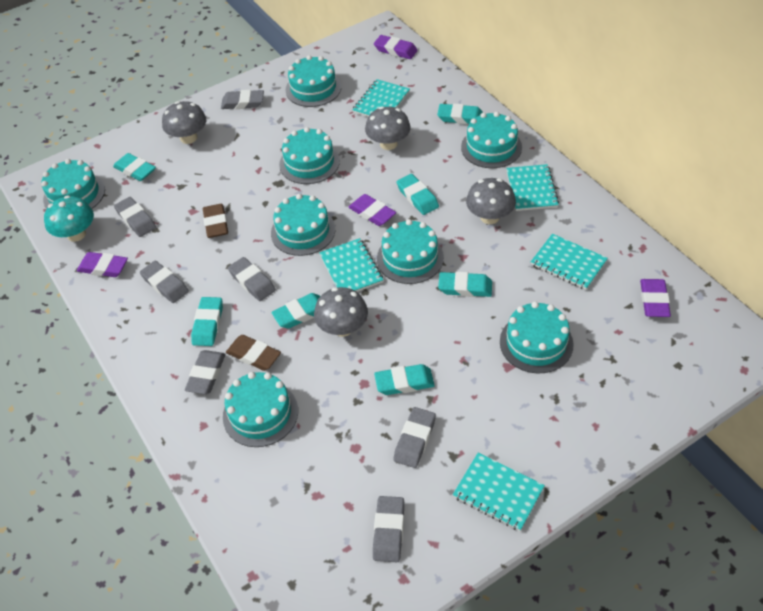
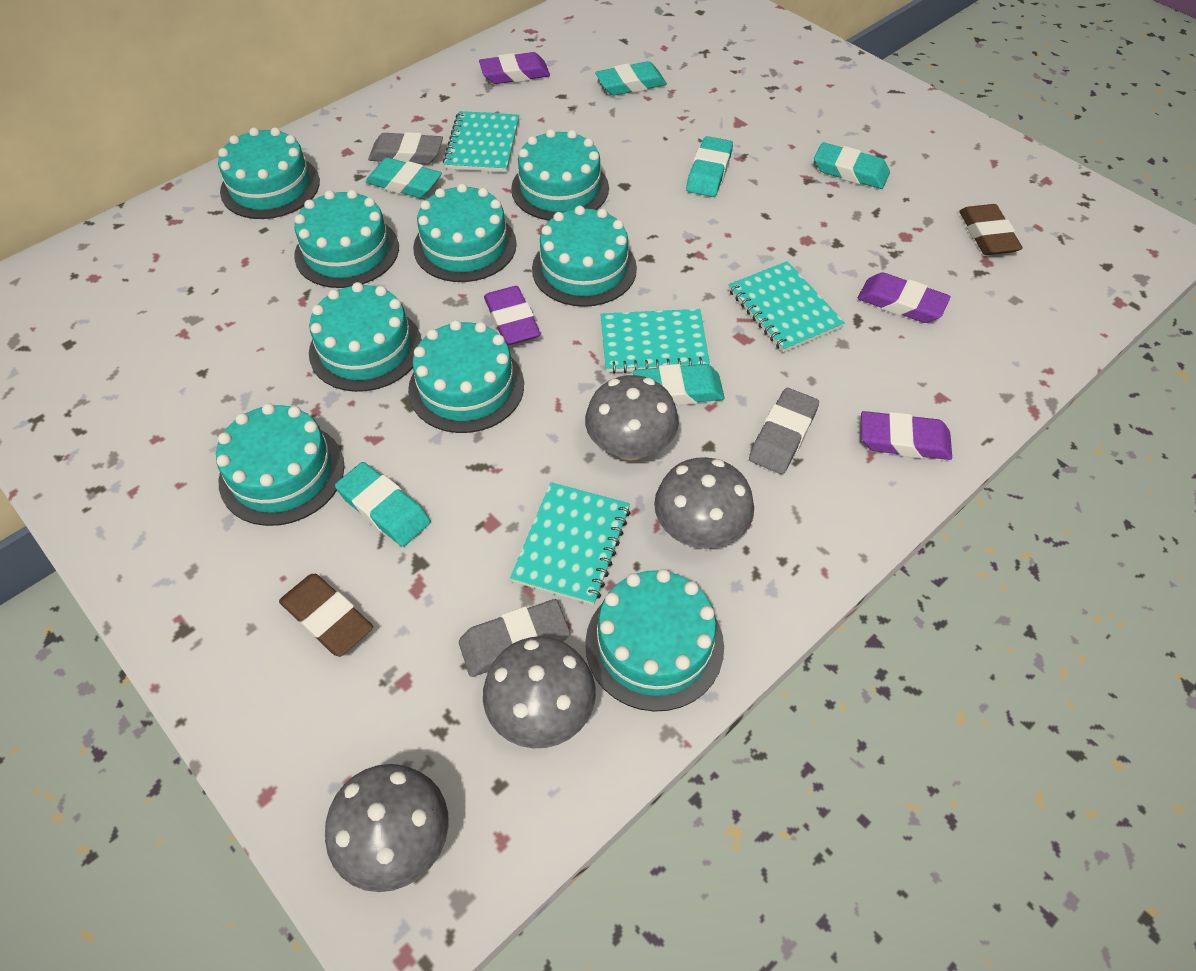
grey eraser: 7 -> 3
turquoise cake: 8 -> 9
turquoise eraser: 7 -> 6
turquoise mushroom: 1 -> 0
turquoise notebook: 5 -> 4

